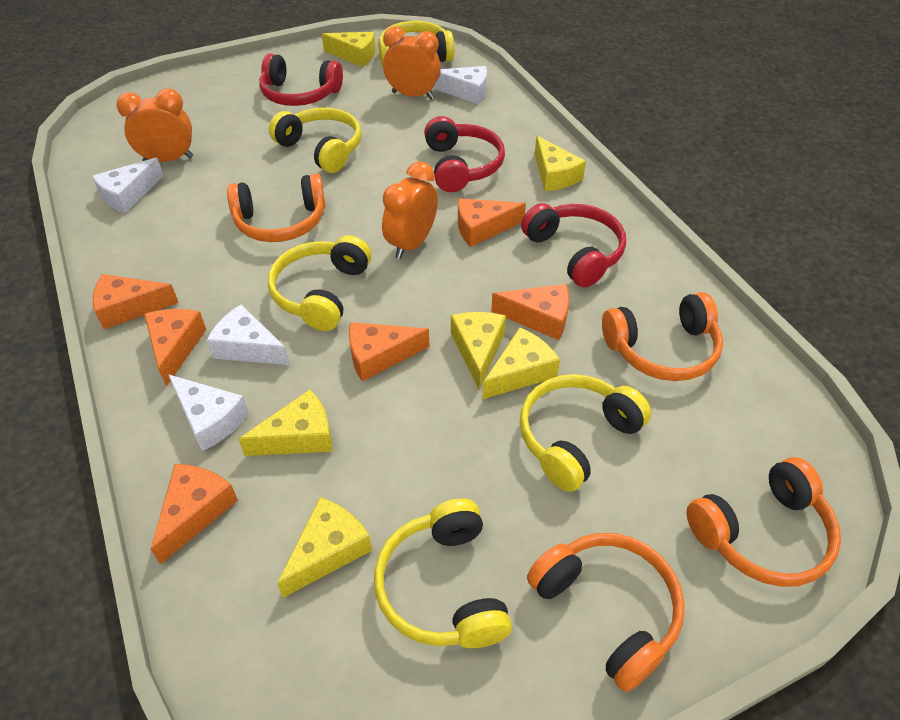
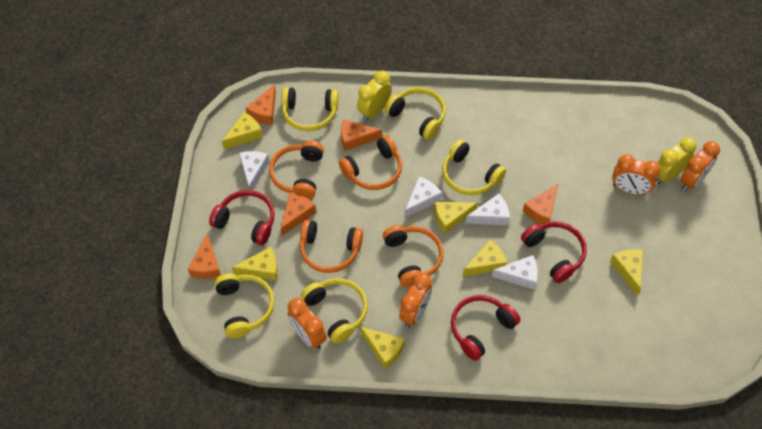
orange cheese: 6 -> 5
orange clock: 3 -> 4
yellow clock: 0 -> 2

